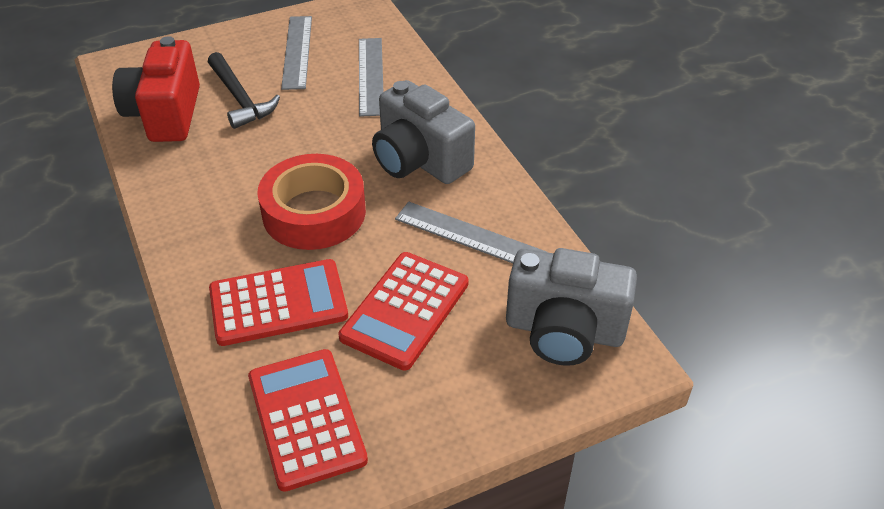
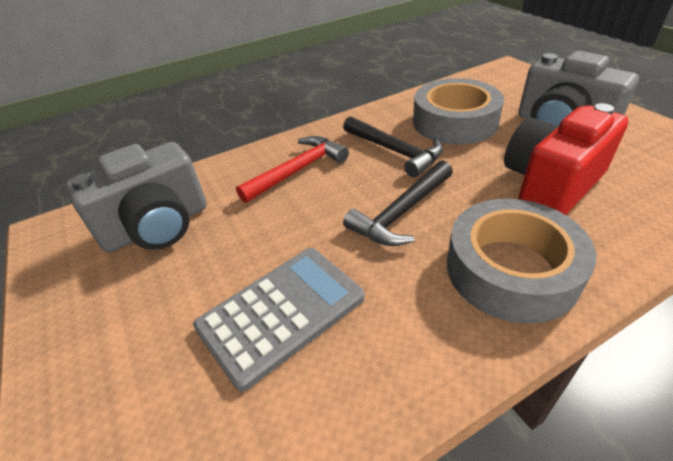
black hammer: 1 -> 2
grey calculator: 0 -> 1
grey ruler: 3 -> 0
grey tape: 0 -> 2
red calculator: 3 -> 0
red hammer: 0 -> 1
red tape: 1 -> 0

